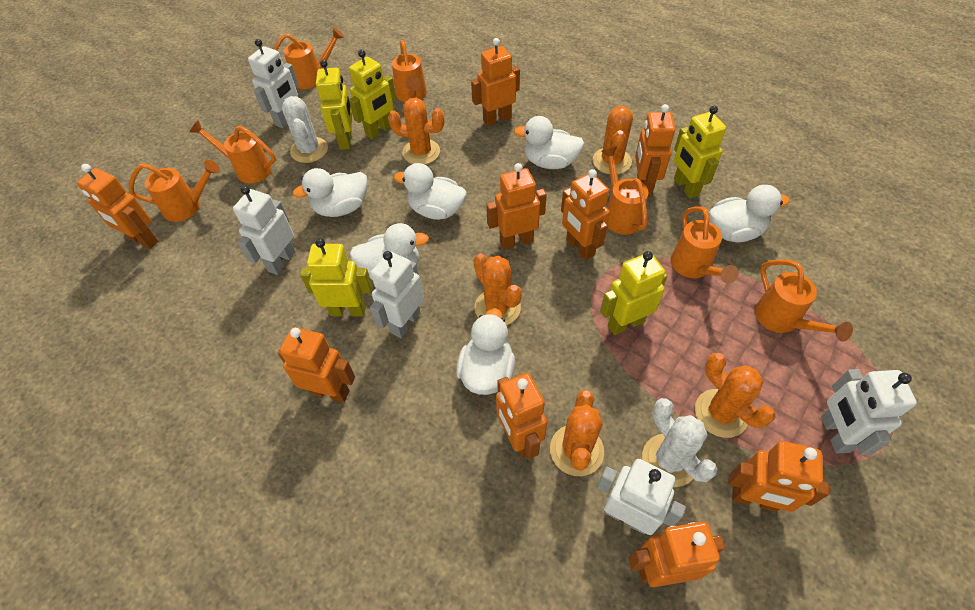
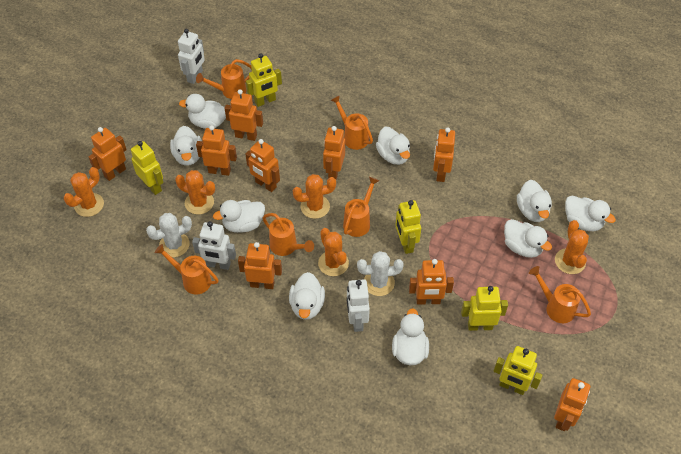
orange watering can: 7 -> 6
white duck: 6 -> 9
white robot: 5 -> 3

